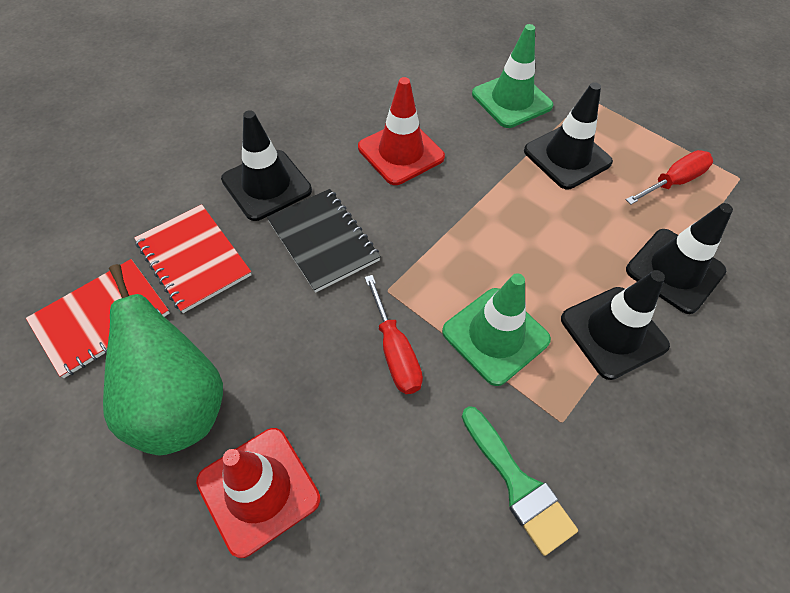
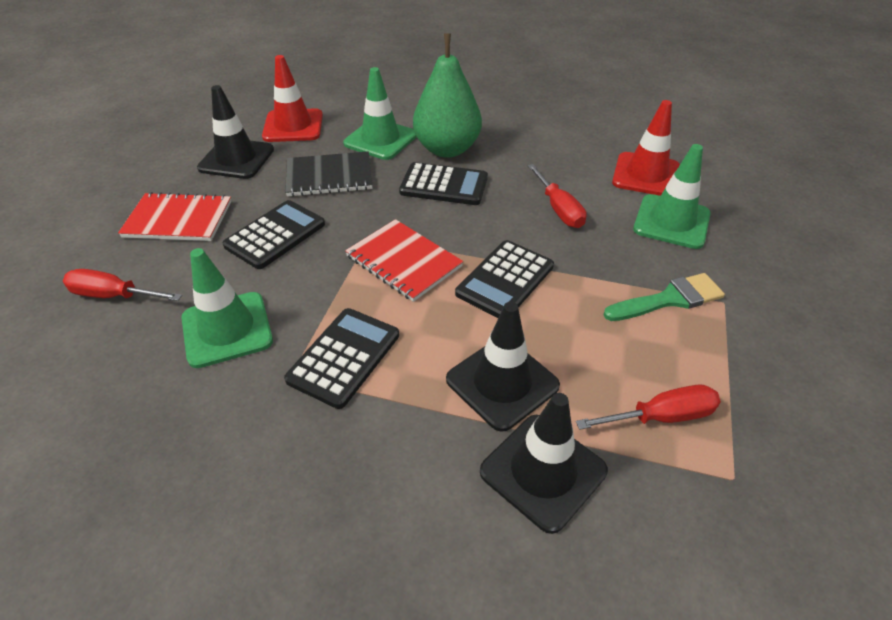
black calculator: 0 -> 4
black traffic cone: 4 -> 3
green traffic cone: 2 -> 3
red screwdriver: 2 -> 3

